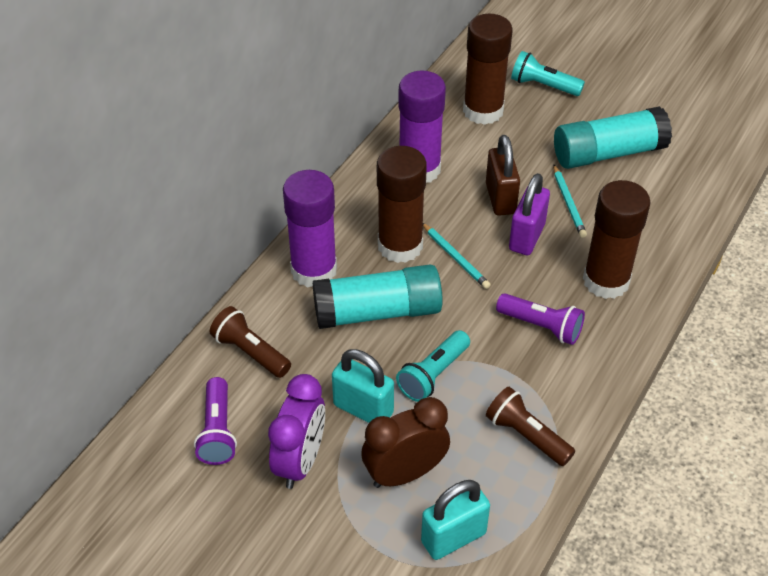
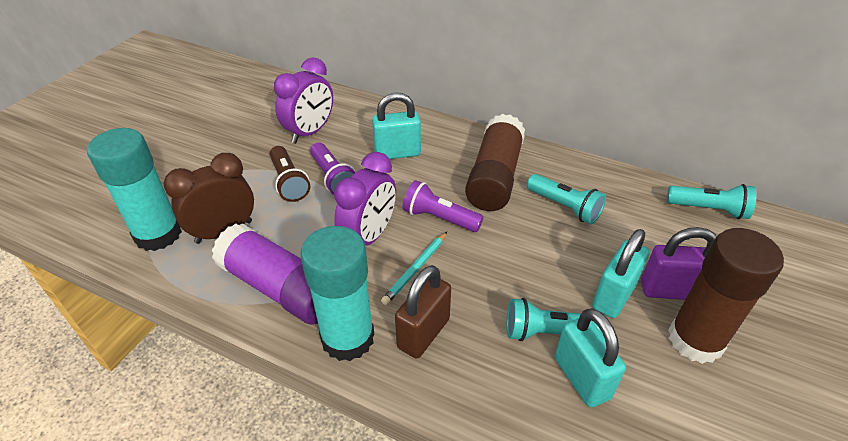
brown flashlight: 2 -> 1
brown glue stick: 3 -> 2
purple clock: 1 -> 2
purple glue stick: 2 -> 1
turquoise flashlight: 2 -> 3
turquoise padlock: 2 -> 3
turquoise pencil: 2 -> 1

